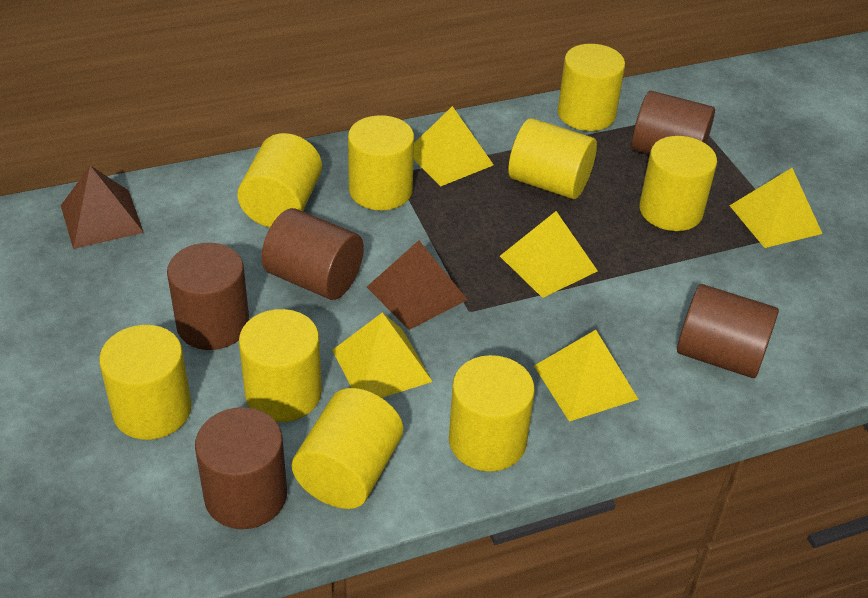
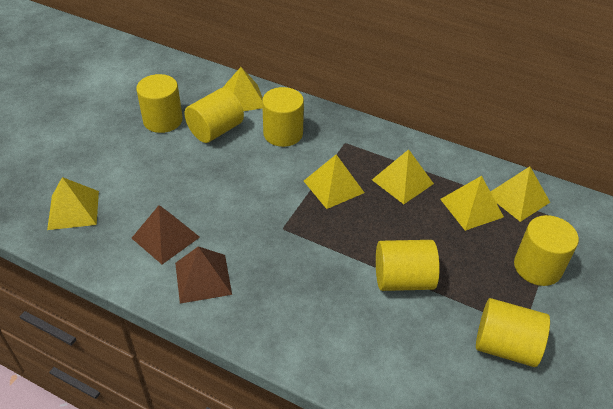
brown cylinder: 5 -> 0
yellow cylinder: 9 -> 6
yellow pyramid: 5 -> 6

